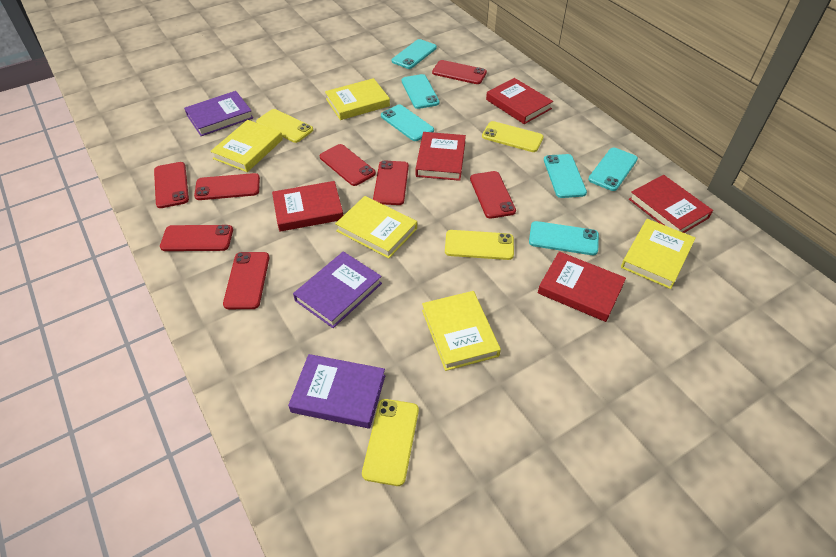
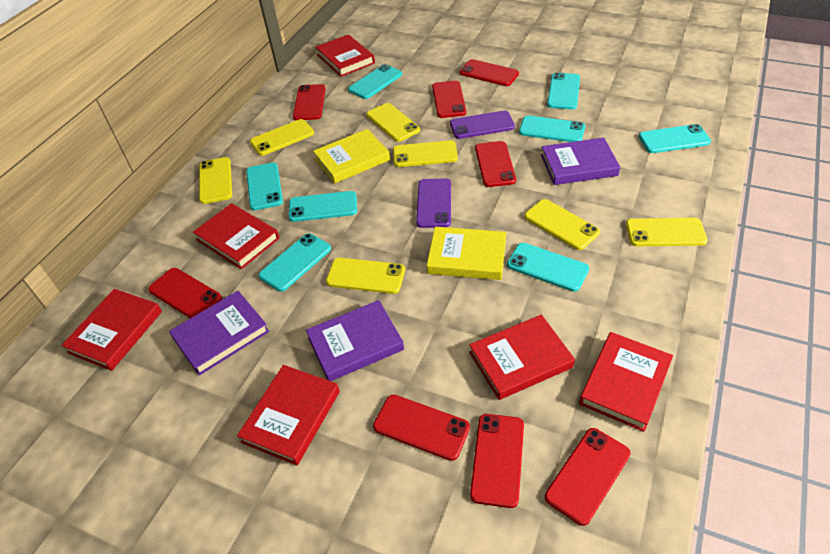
purple phone: 0 -> 2
red book: 5 -> 6
turquoise phone: 6 -> 8
yellow book: 5 -> 2
yellow phone: 4 -> 7

